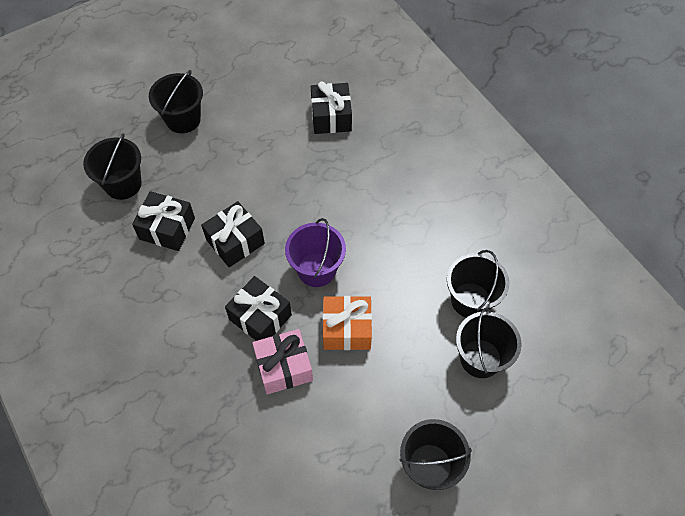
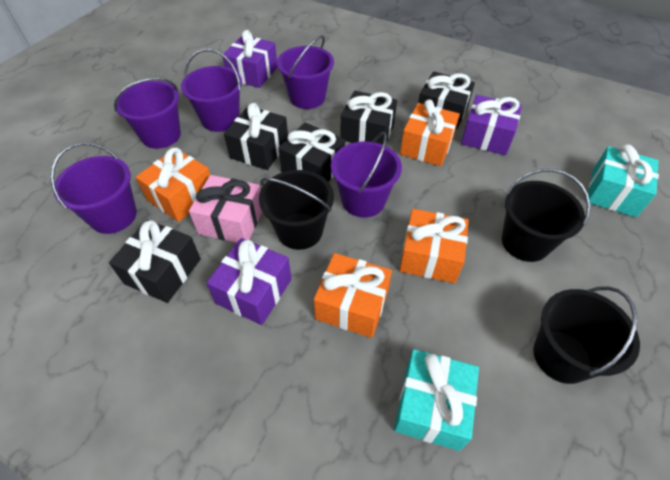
black bucket: 5 -> 3
black gift: 4 -> 5
orange gift: 1 -> 4
purple bucket: 1 -> 5
purple gift: 0 -> 3
turquoise gift: 0 -> 2

